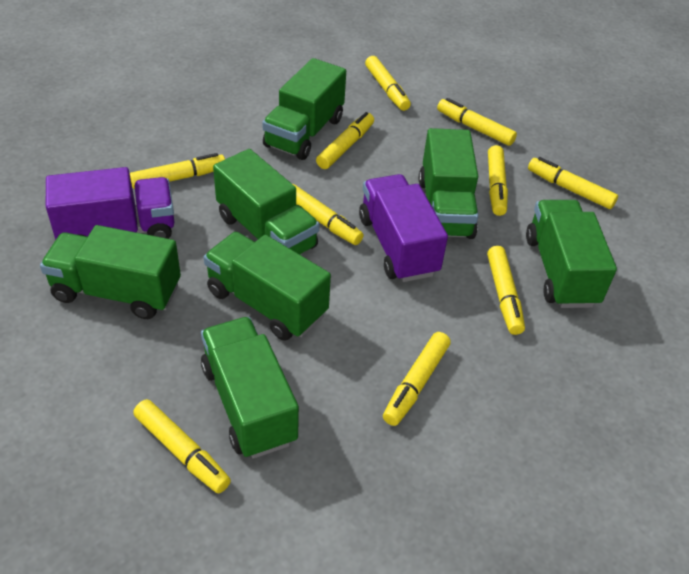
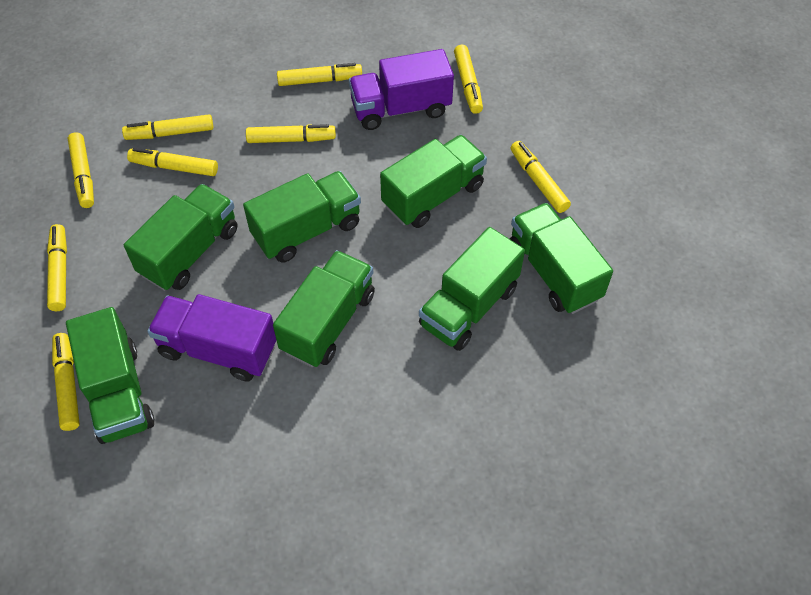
yellow marker: 10 -> 9

